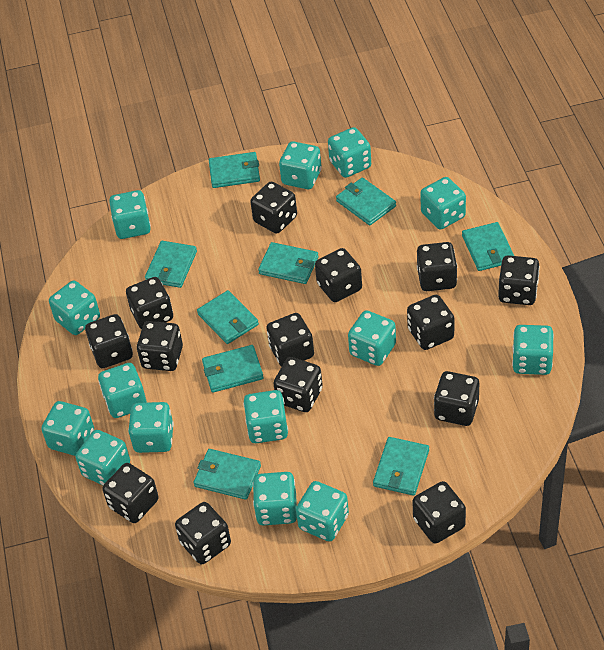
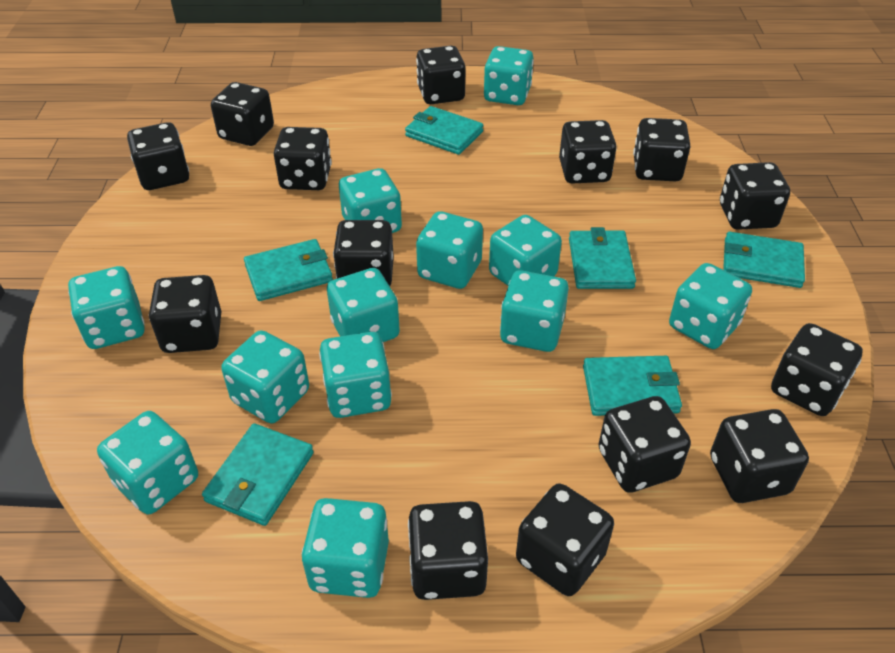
turquoise dice: 14 -> 12
turquoise wallet: 9 -> 6

